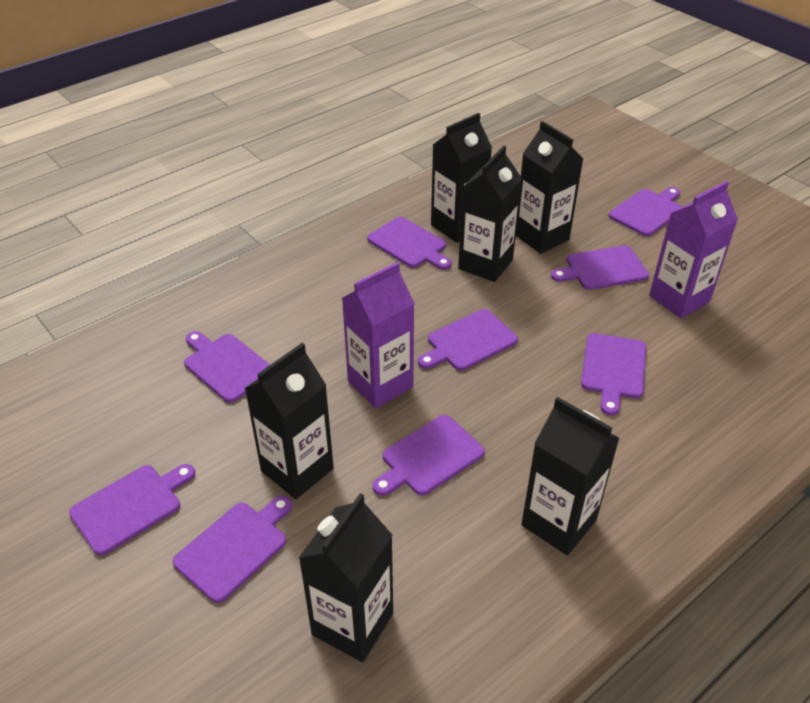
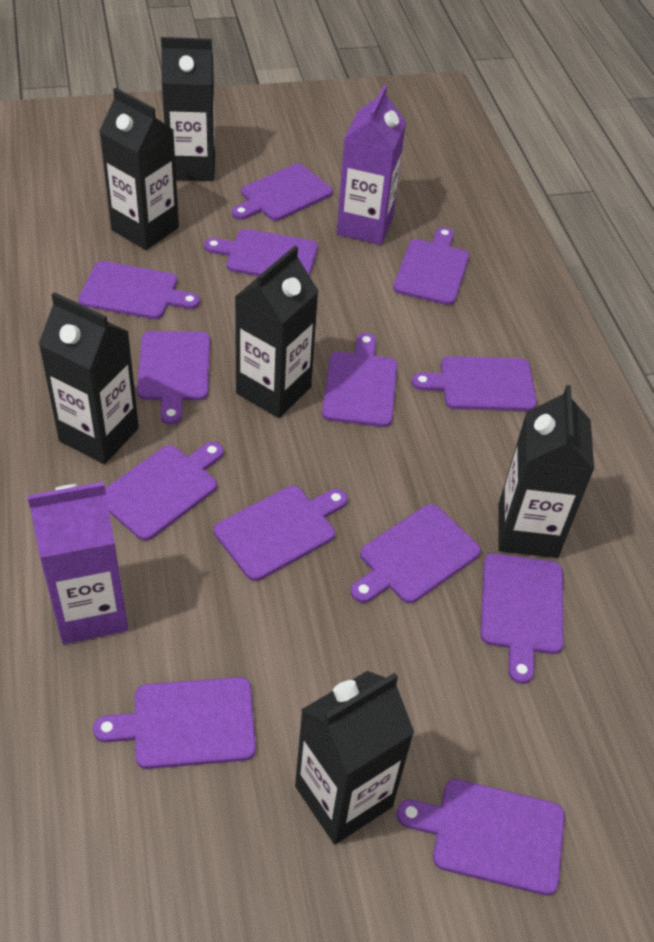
purple cutting board: 9 -> 13

